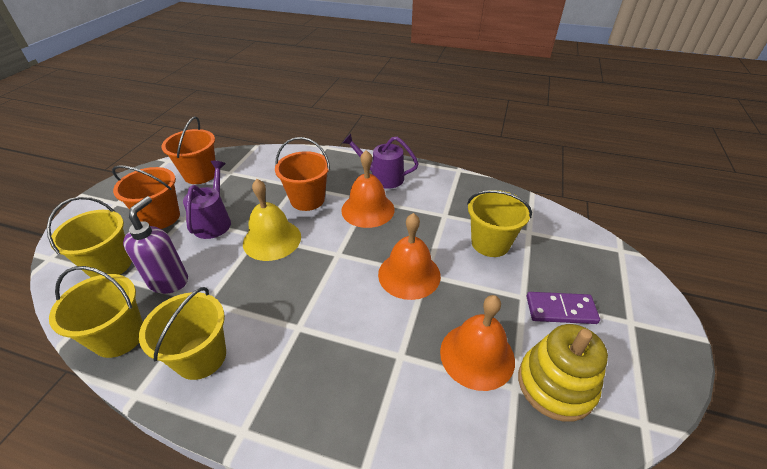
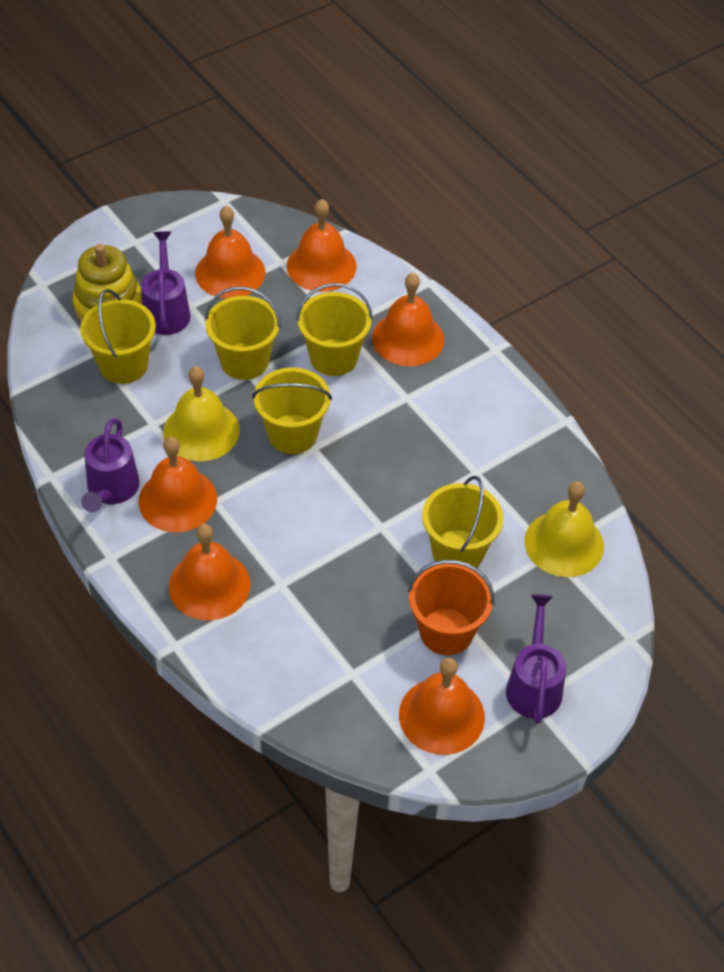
orange bell: 3 -> 6
orange bucket: 3 -> 1
purple domino: 1 -> 0
purple soap dispenser: 1 -> 0
purple watering can: 2 -> 3
yellow bell: 1 -> 2
yellow bucket: 4 -> 5

